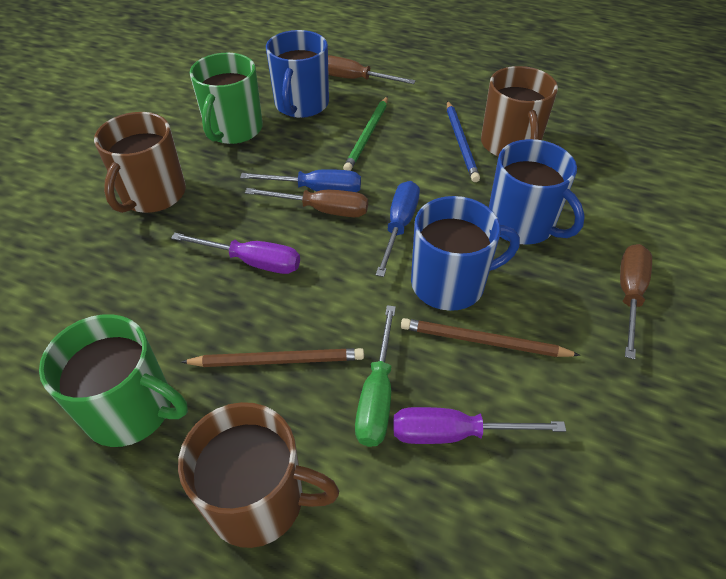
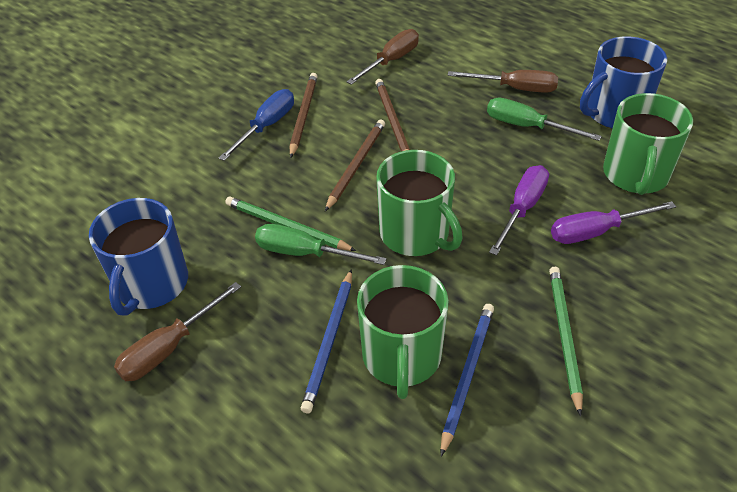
blue mug: 3 -> 2
blue pencil: 1 -> 2
blue screwdriver: 2 -> 1
brown mug: 3 -> 0
brown pencil: 2 -> 3
green mug: 2 -> 3
green pencil: 1 -> 2
green screwdriver: 1 -> 2

